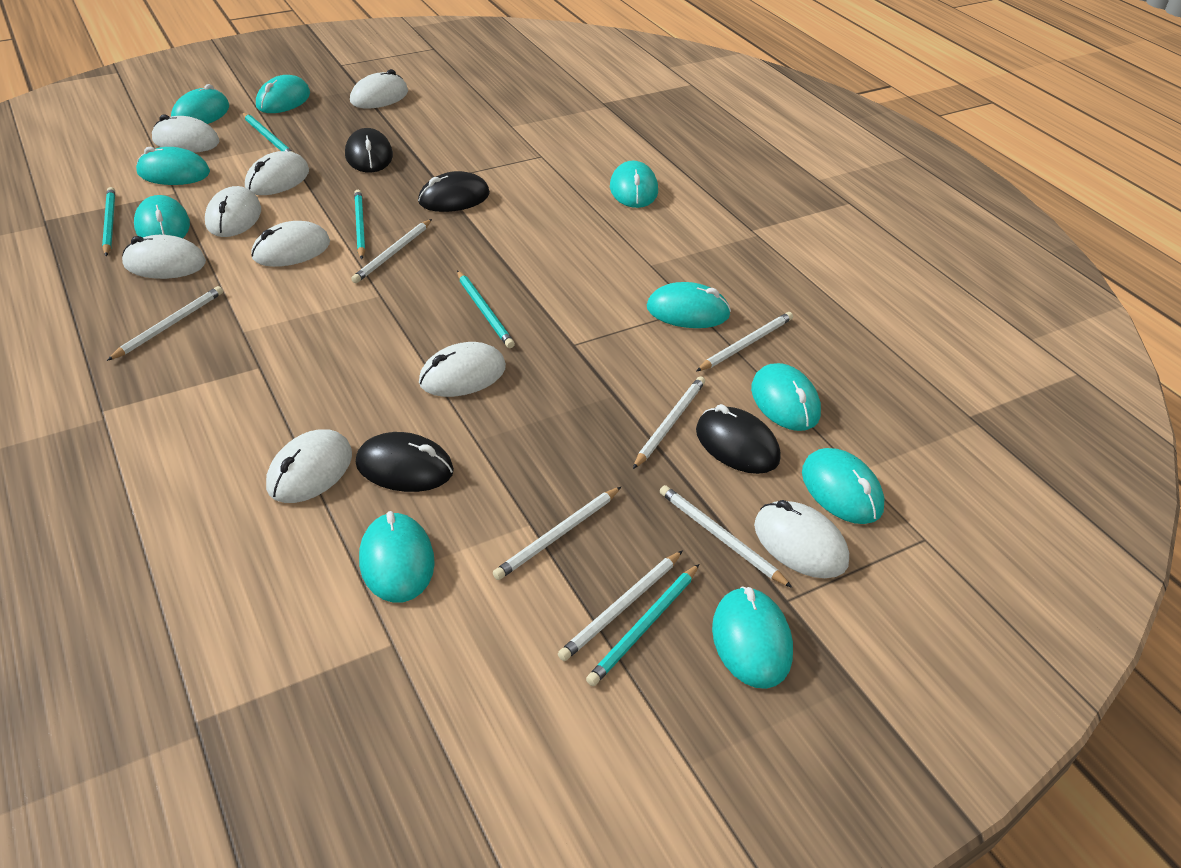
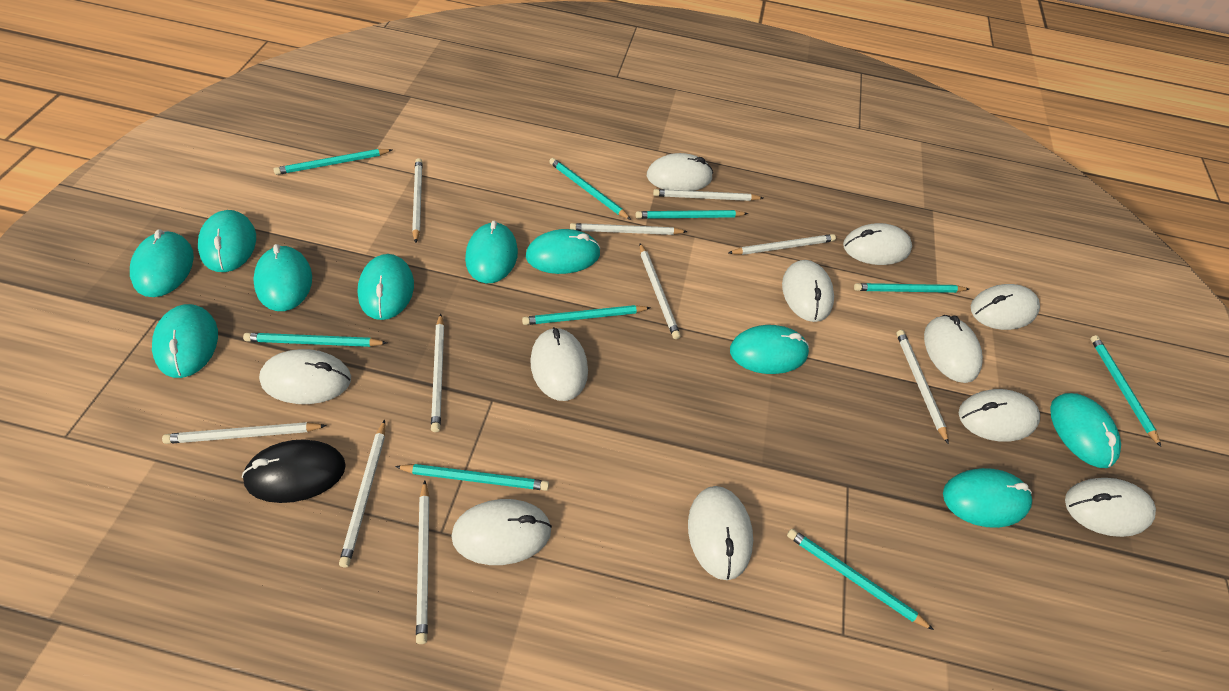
black mouse: 4 -> 1
turquoise pencil: 5 -> 9
white mouse: 9 -> 11
white pencil: 7 -> 10

